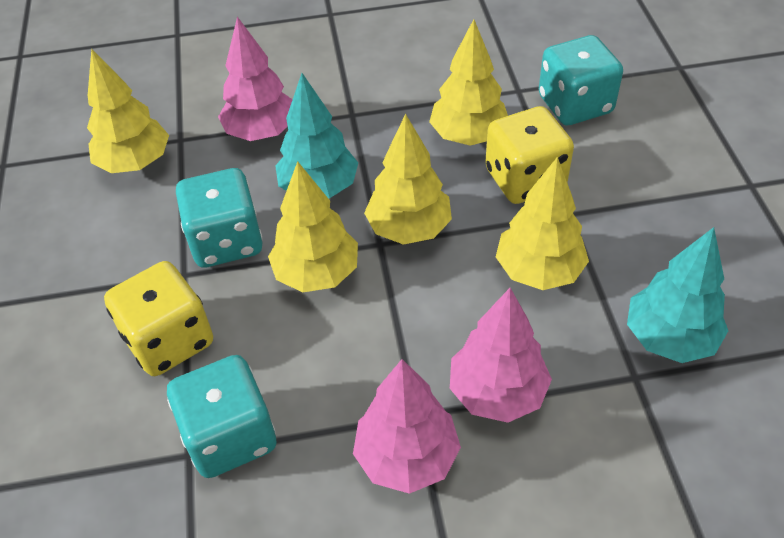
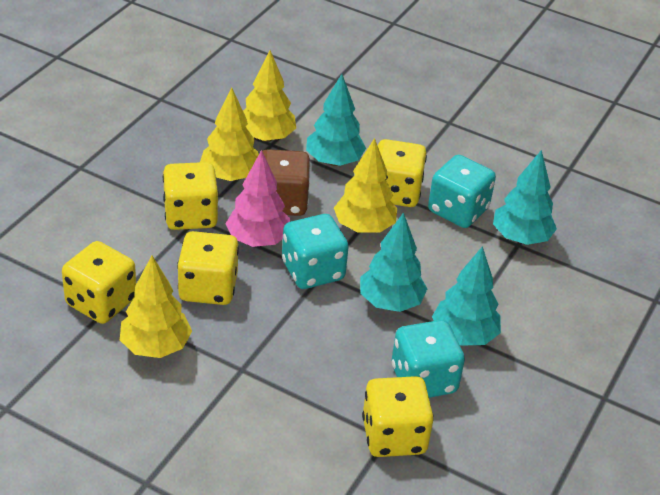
brown dice: 0 -> 1
pink tree: 3 -> 1
turquoise tree: 2 -> 4
yellow dice: 2 -> 5
yellow tree: 5 -> 4

